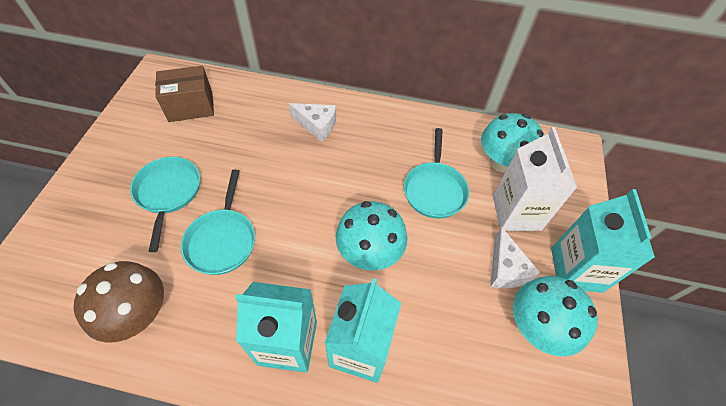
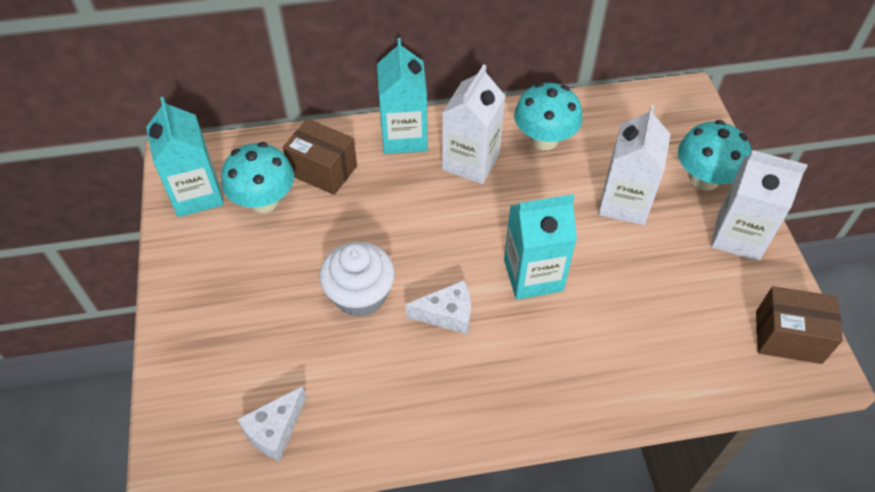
brown box: 1 -> 2
brown mushroom: 1 -> 0
turquoise pan: 3 -> 0
white carton: 1 -> 3
white cupcake: 0 -> 1

